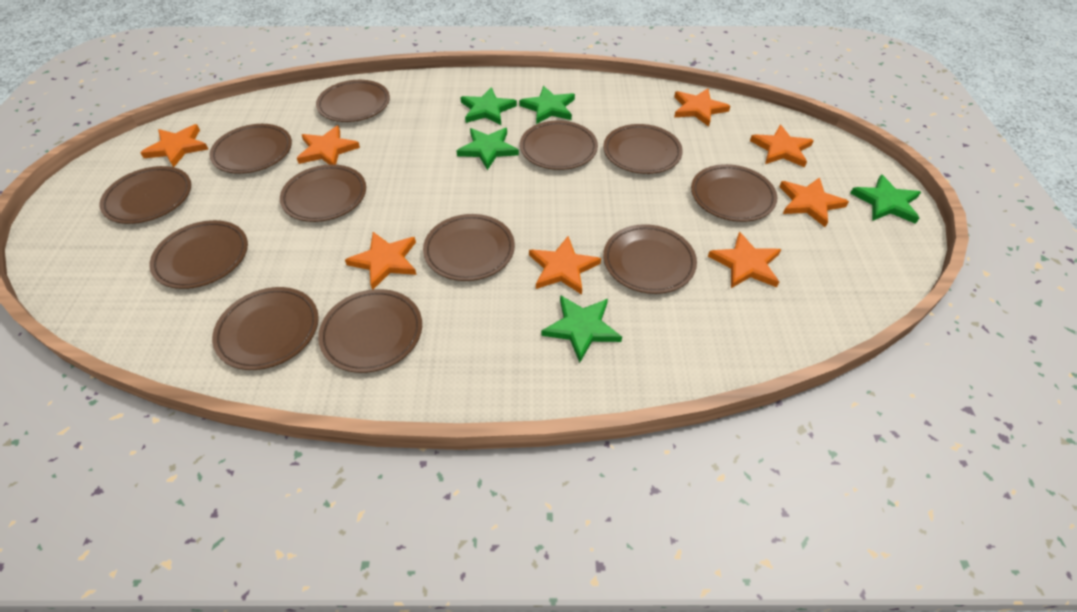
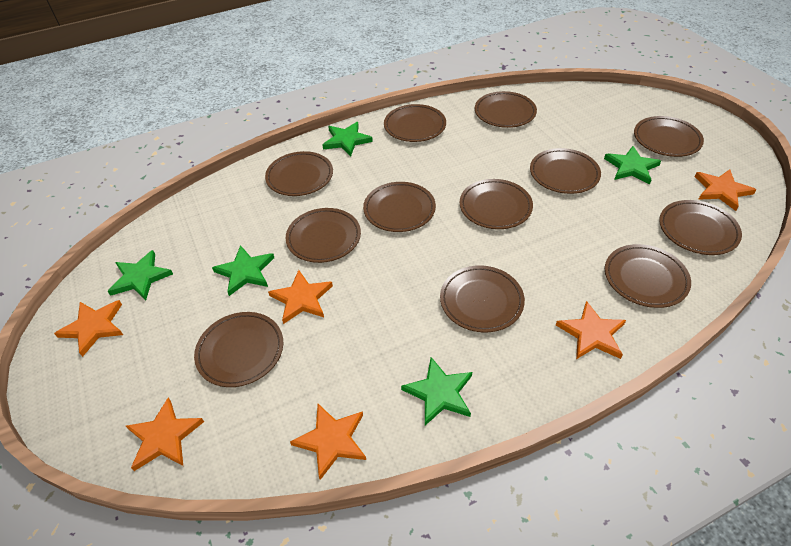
orange star: 8 -> 6

